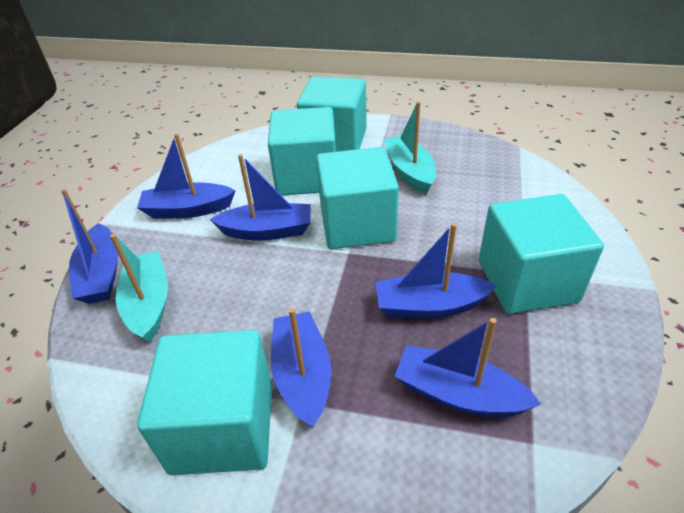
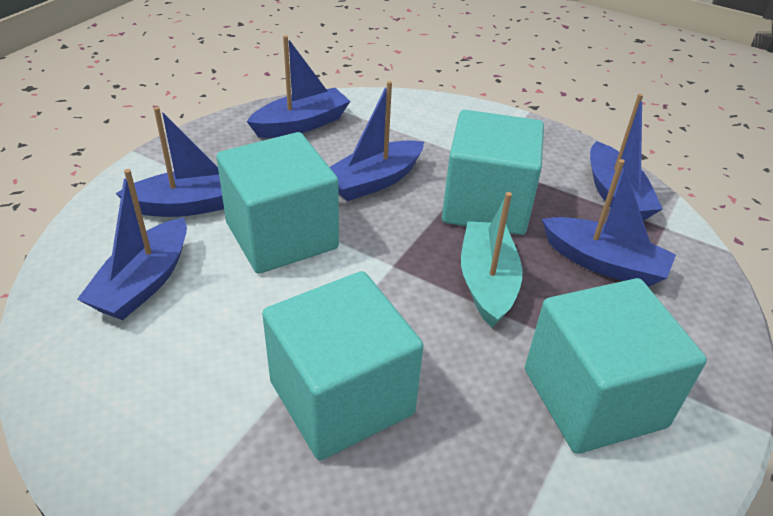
turquoise boat: 2 -> 1
turquoise cube: 5 -> 4

